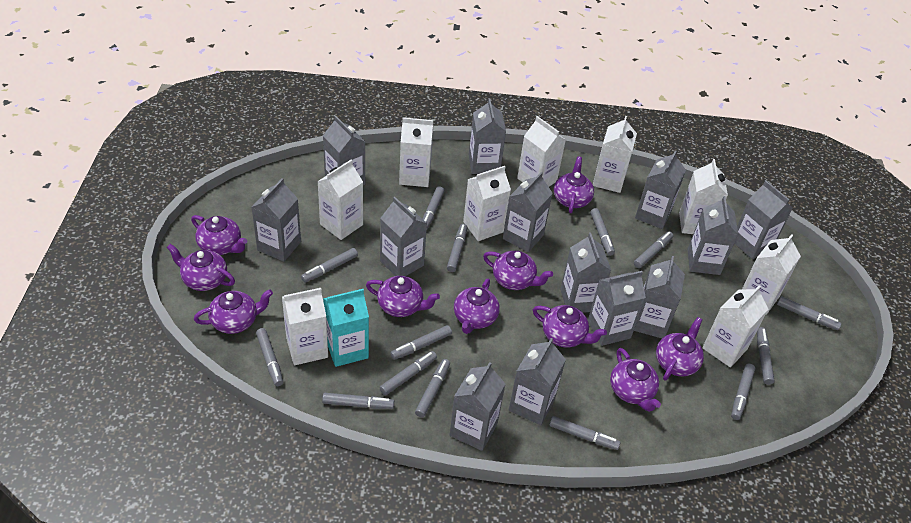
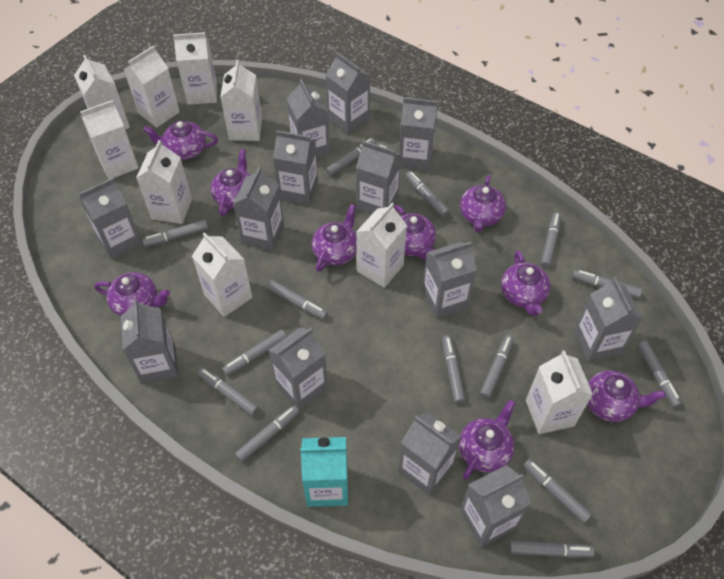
purple teapot: 10 -> 9

